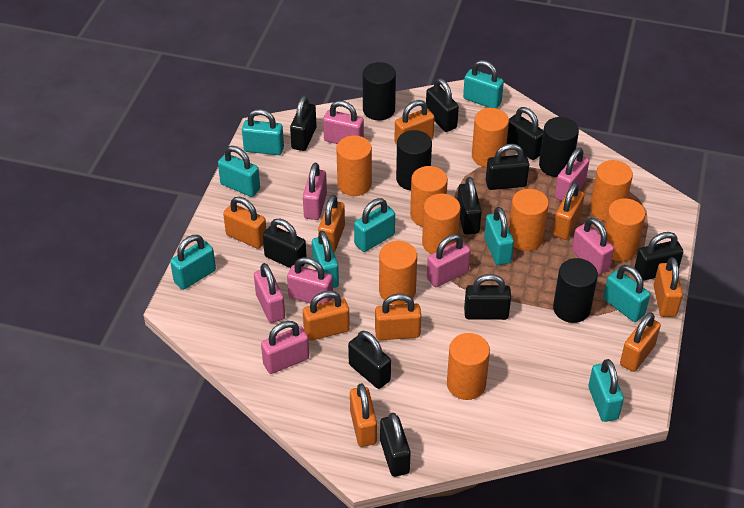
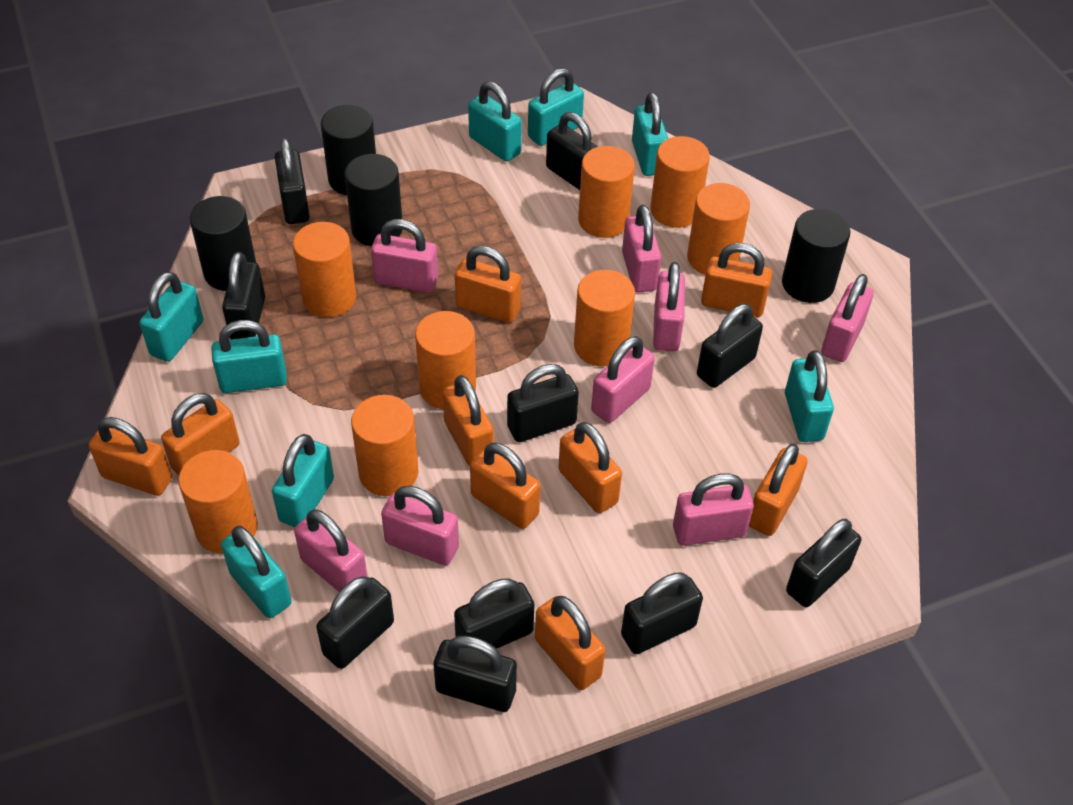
orange cylinder: 9 -> 8
turquoise padlock: 9 -> 8

